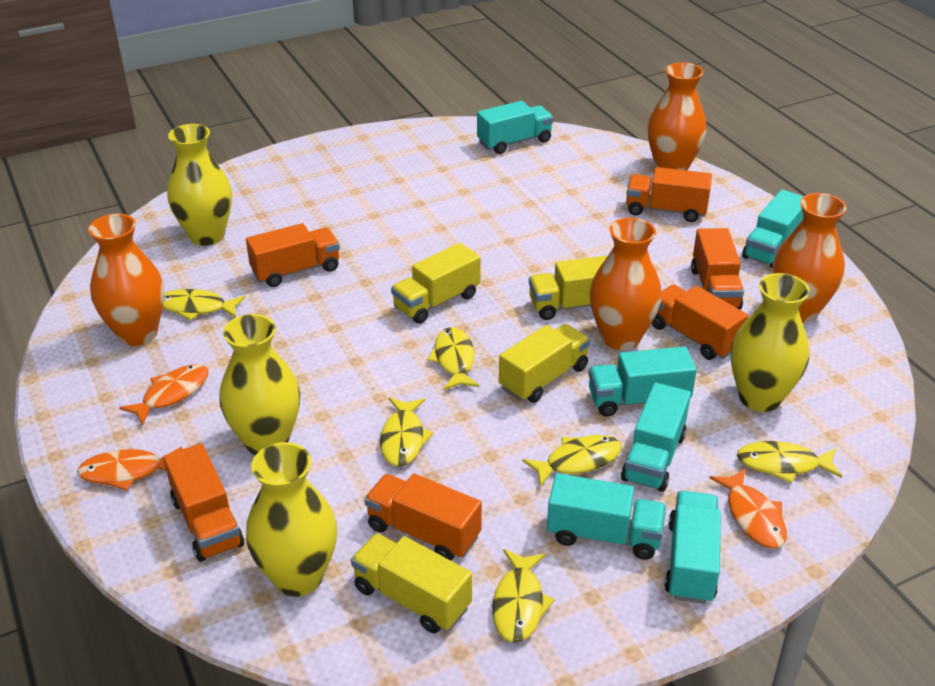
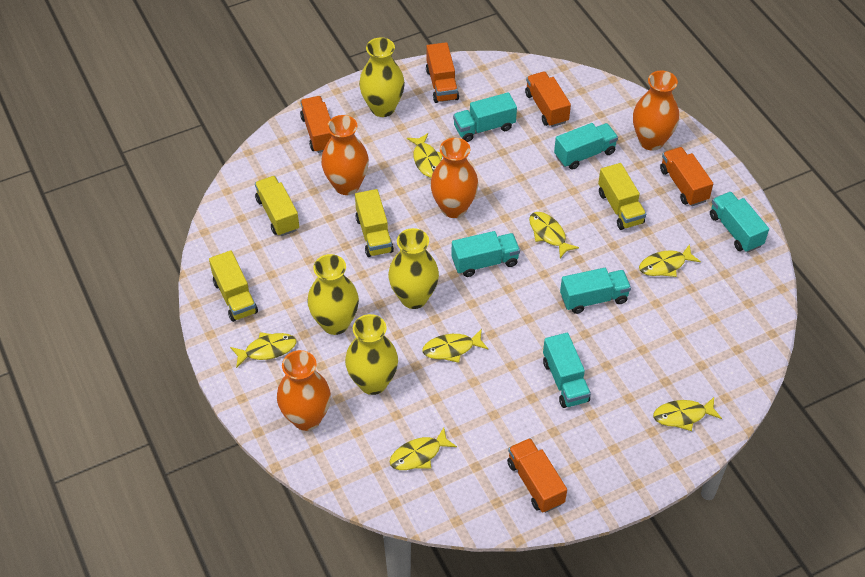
orange fish: 3 -> 0
orange truck: 6 -> 5
yellow fish: 6 -> 7

